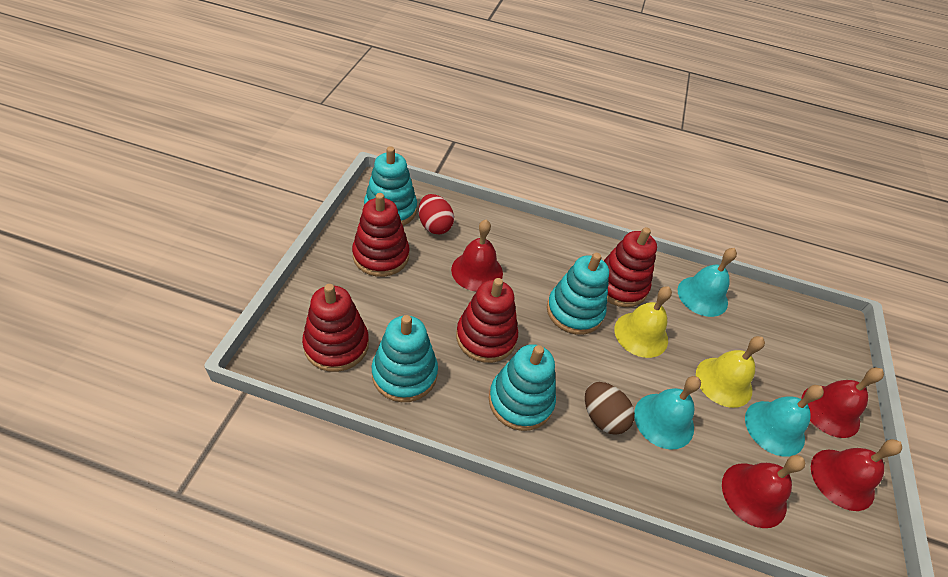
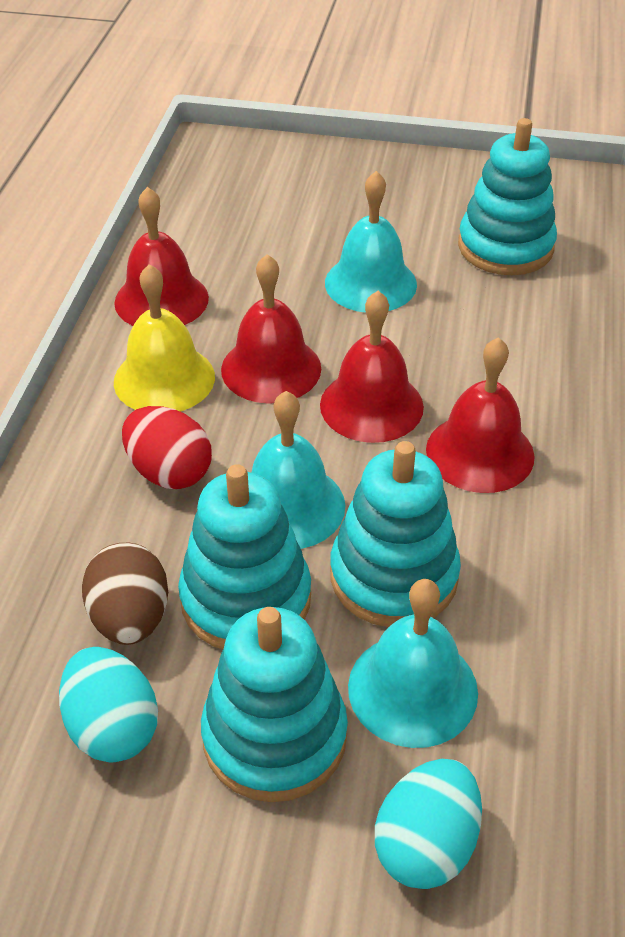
red stacking toy: 4 -> 0
turquoise egg: 0 -> 2
yellow bell: 2 -> 1

